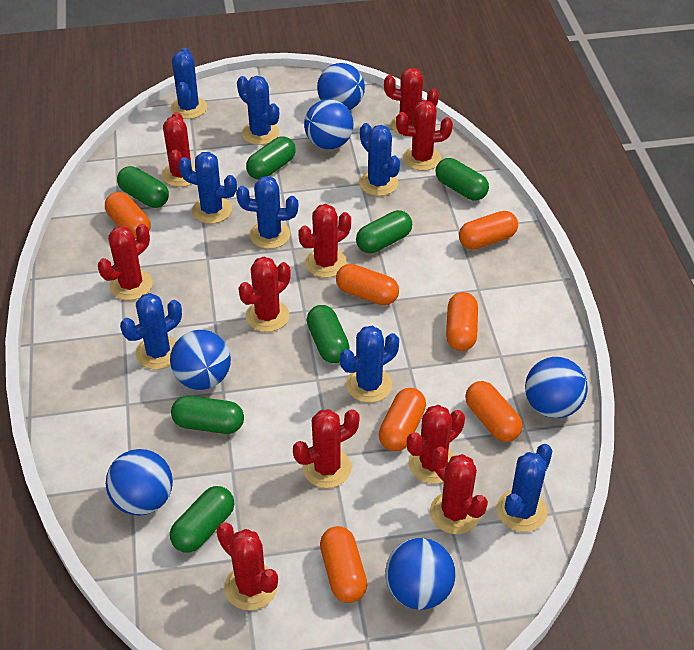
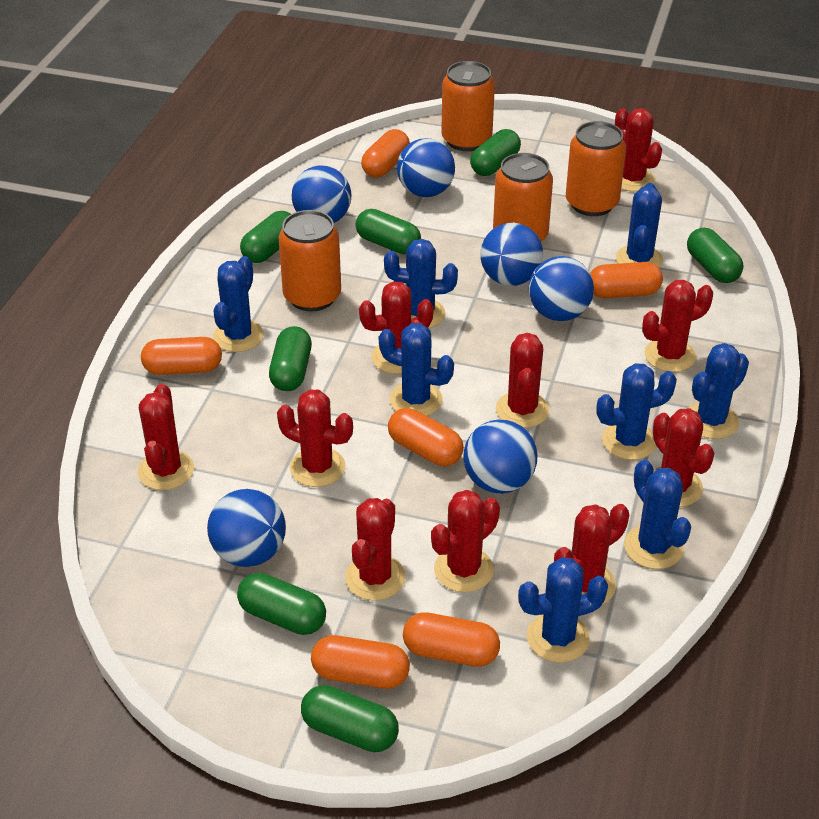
orange can: 0 -> 4
orange capsule: 7 -> 6

